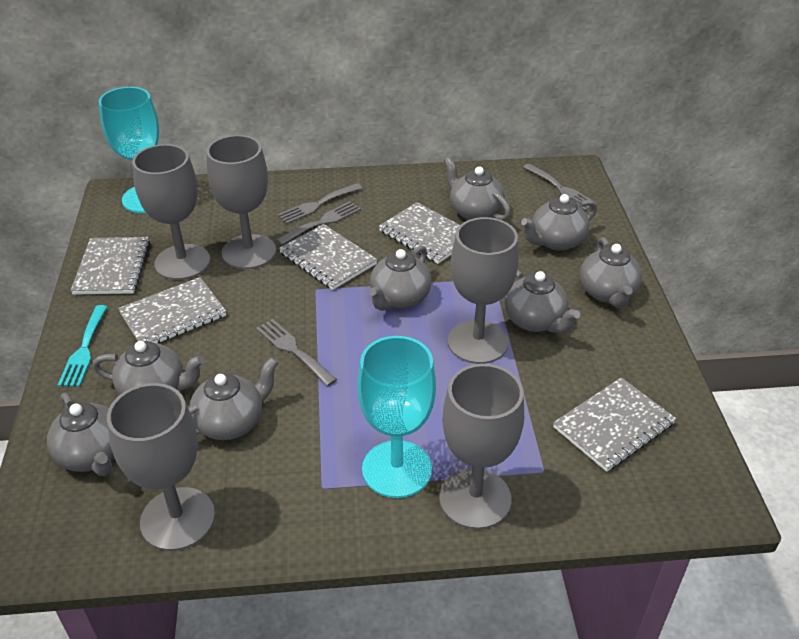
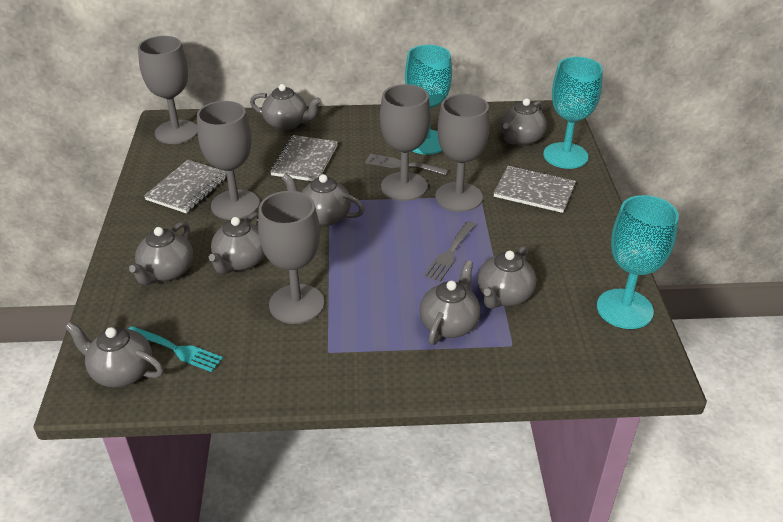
grey fork: 4 -> 2
grey notebook: 5 -> 3
turquoise goblet: 2 -> 3

